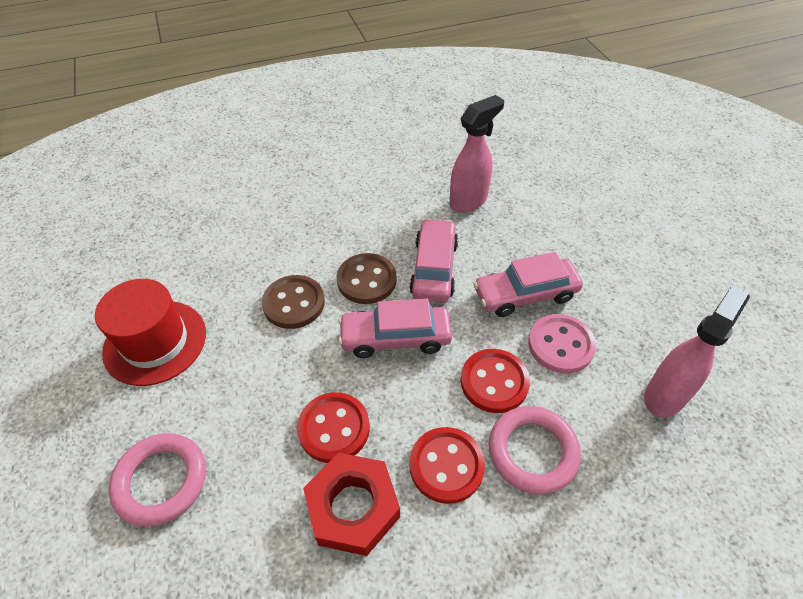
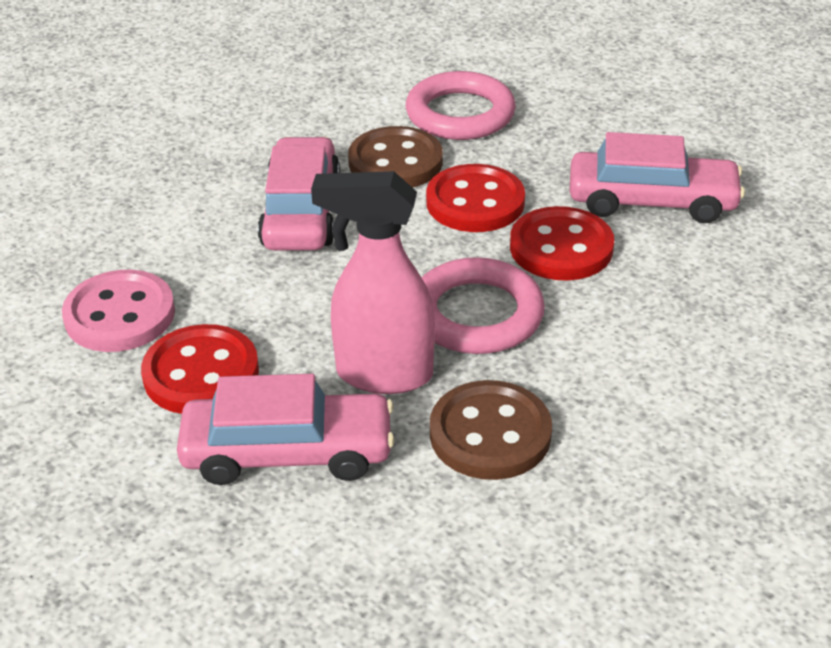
pink spray bottle: 2 -> 1
red hat: 1 -> 0
red nut: 1 -> 0

